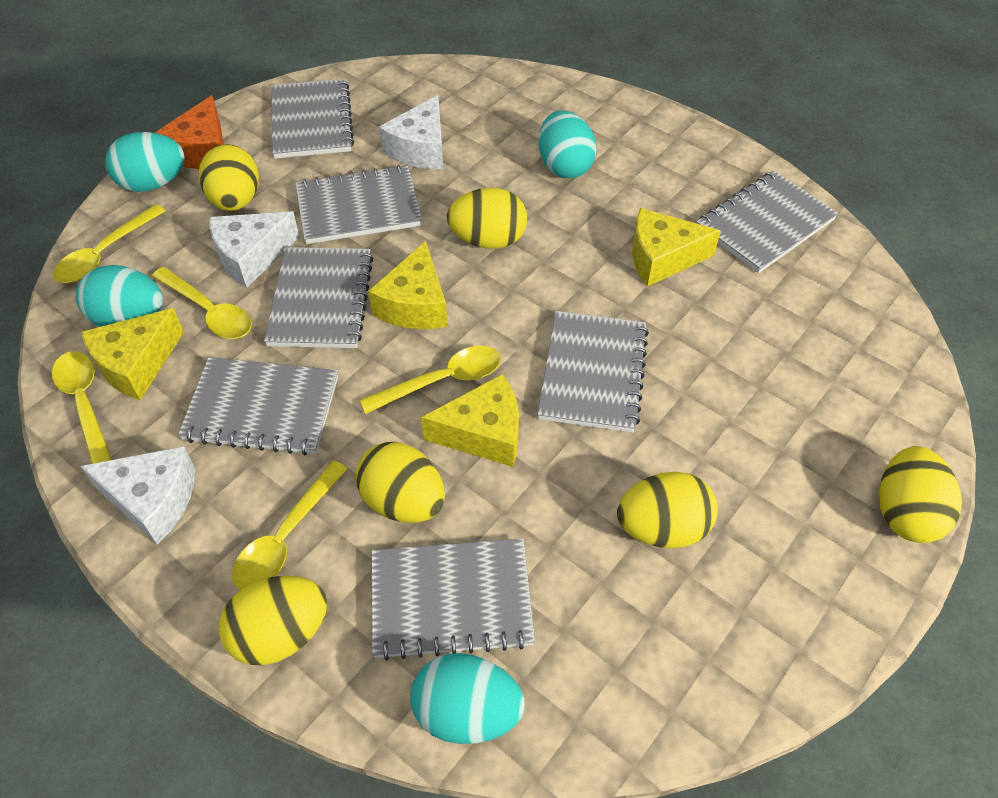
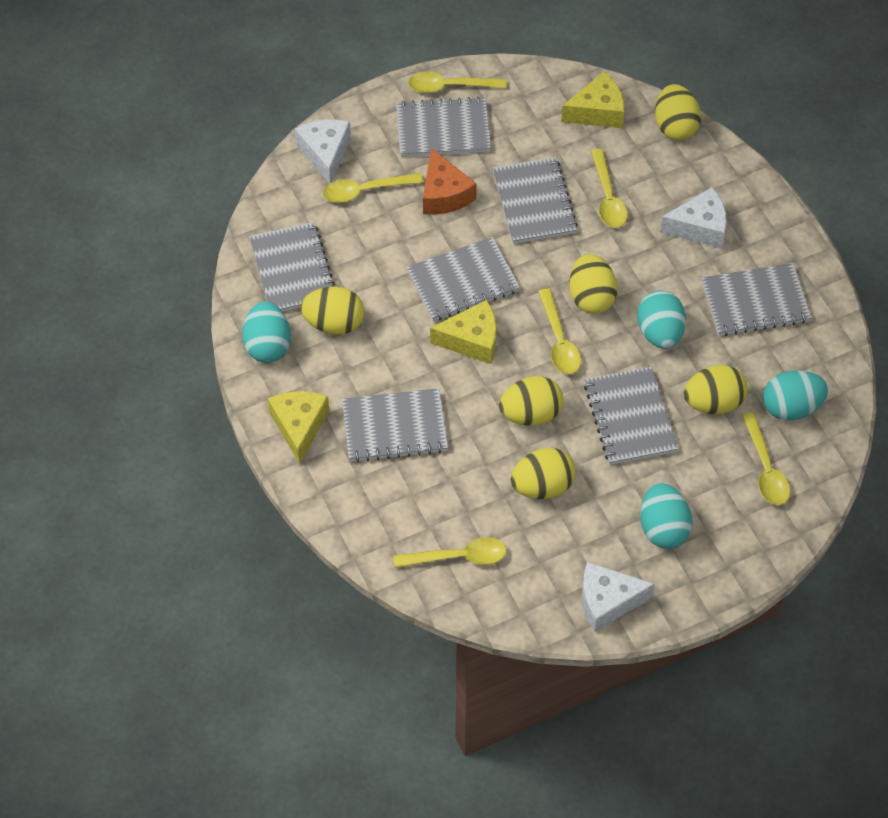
yellow cheese: 4 -> 3
yellow spoon: 5 -> 6

